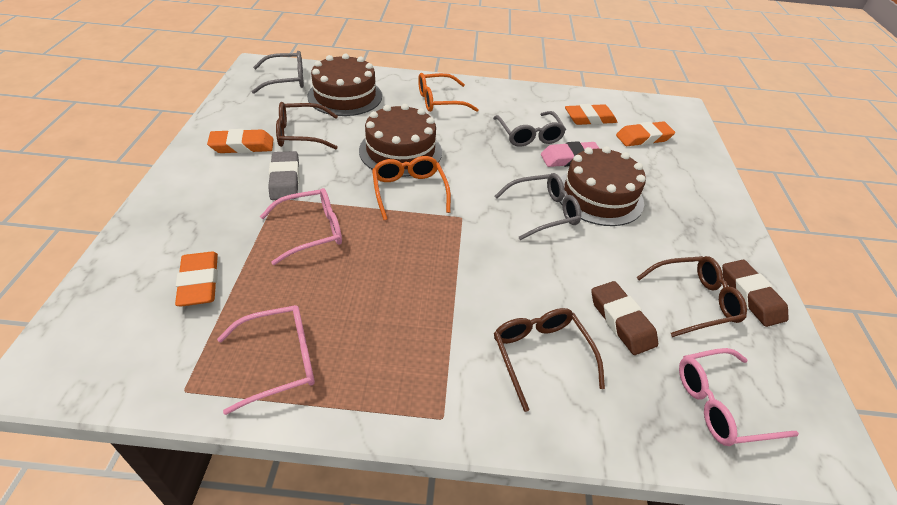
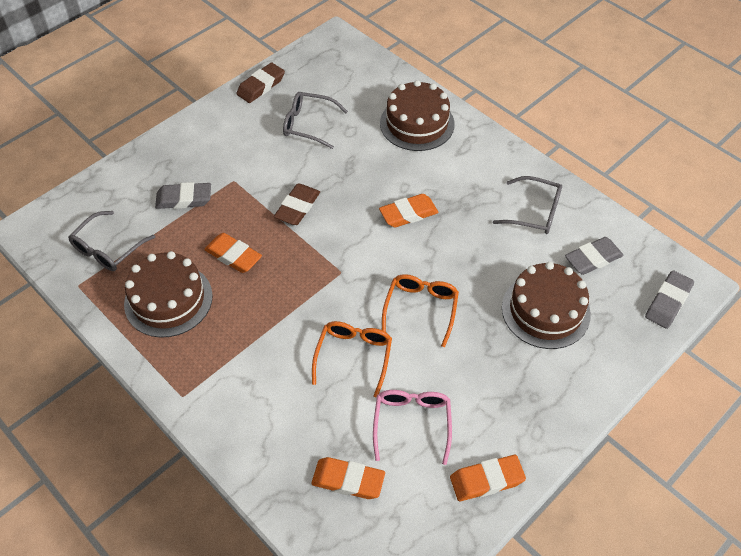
brown glasses: 3 -> 0
grey eraser: 1 -> 3
pink eraser: 1 -> 0
pink glasses: 3 -> 1

